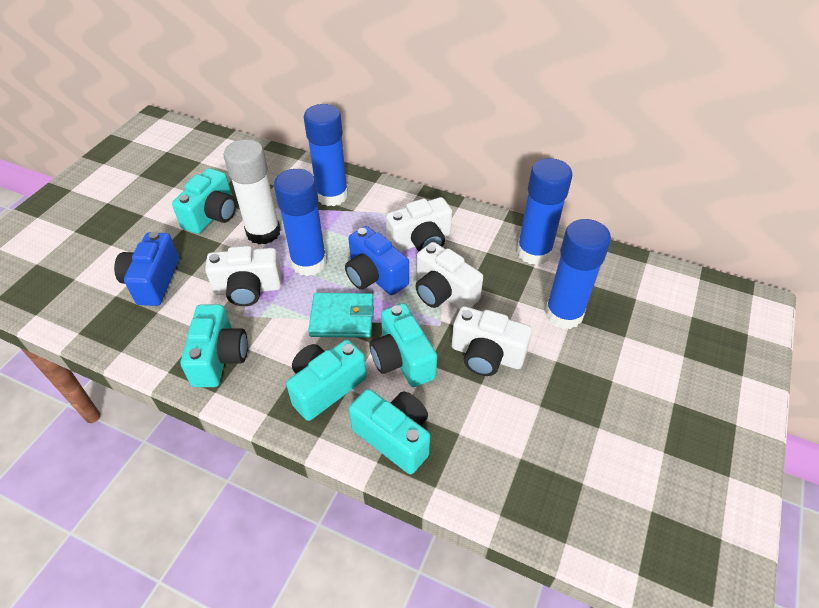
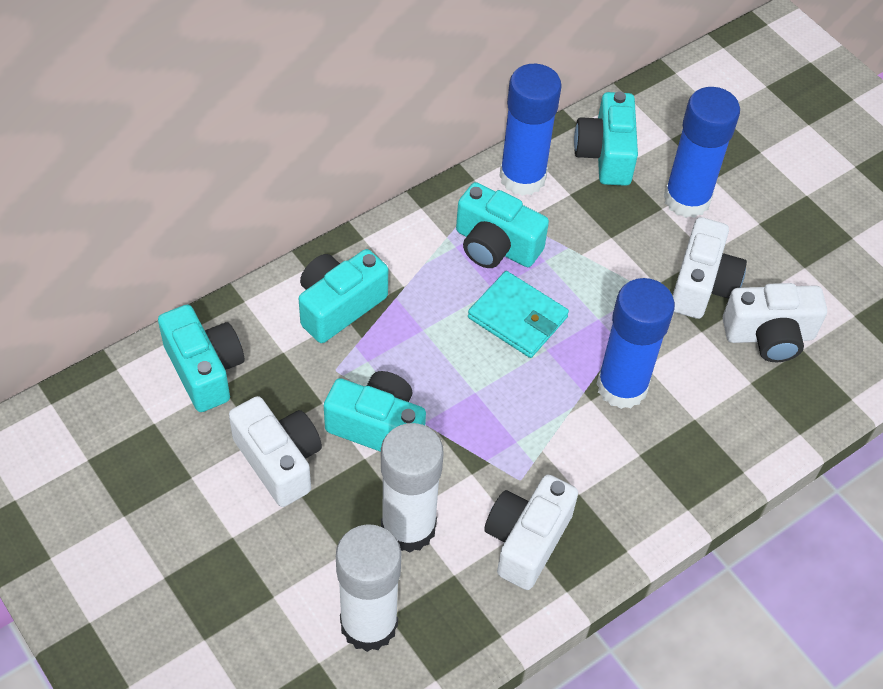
blue camera: 2 -> 0
blue glue stick: 4 -> 3
white glue stick: 1 -> 2

